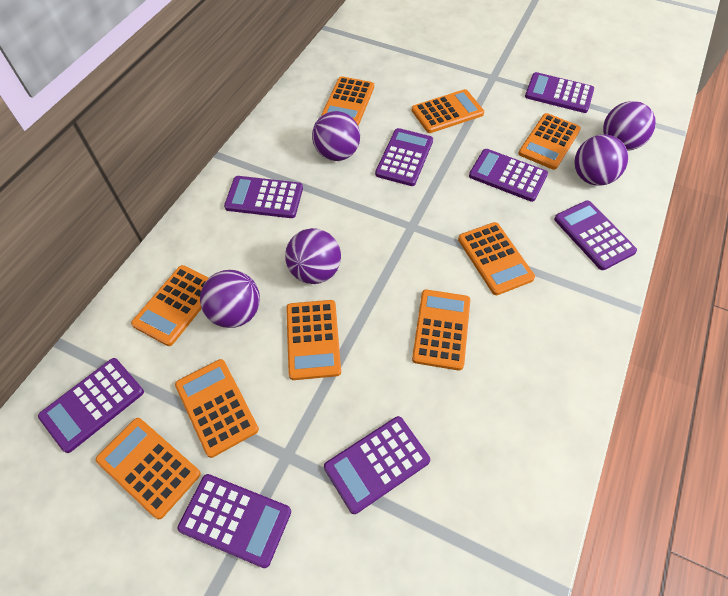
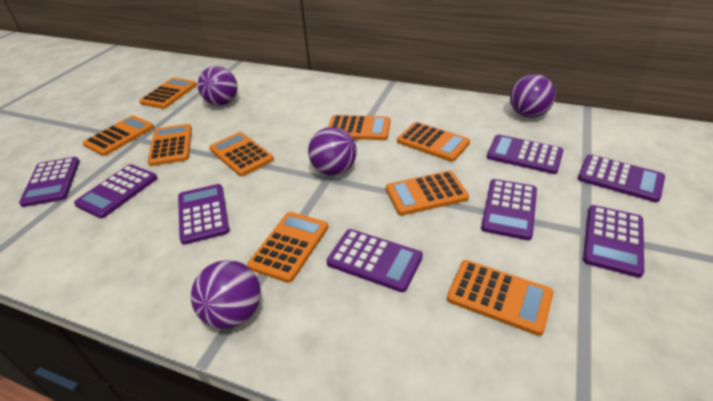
purple ball: 5 -> 4

